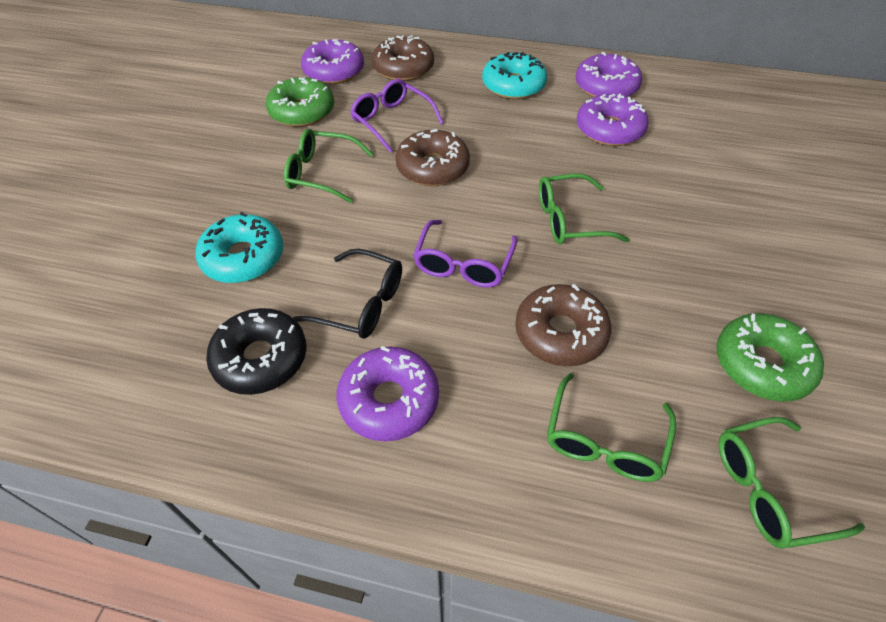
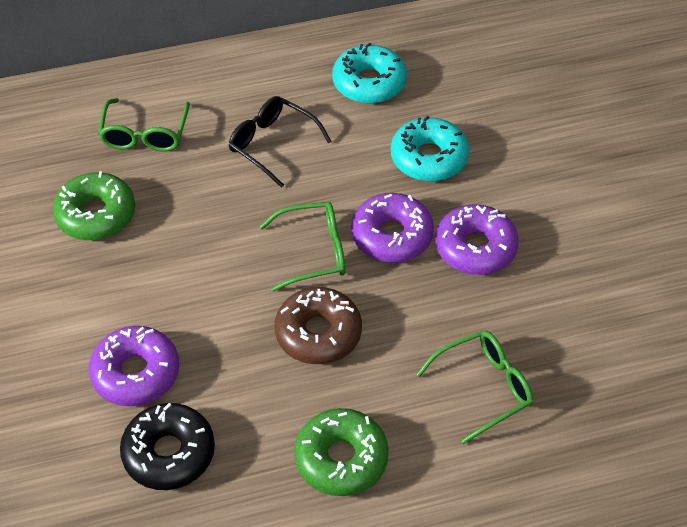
brown donut: 3 -> 1
green glasses: 4 -> 3
purple donut: 4 -> 3
purple glasses: 2 -> 0

